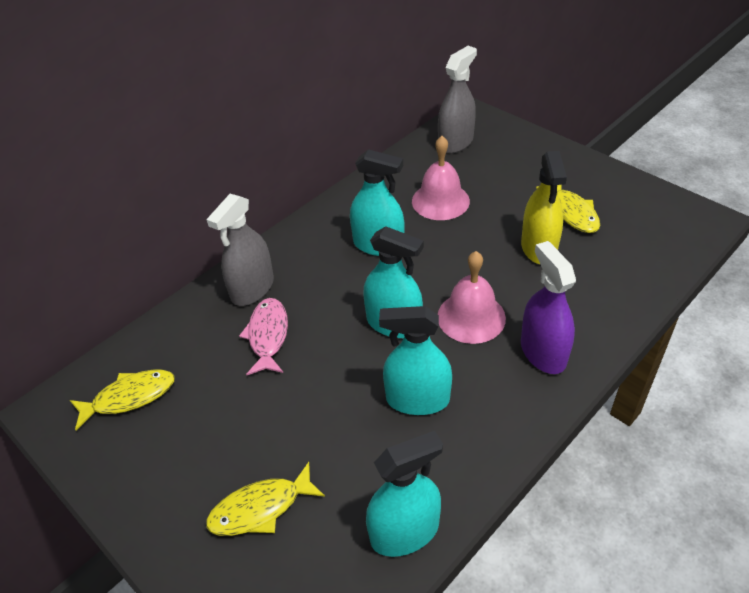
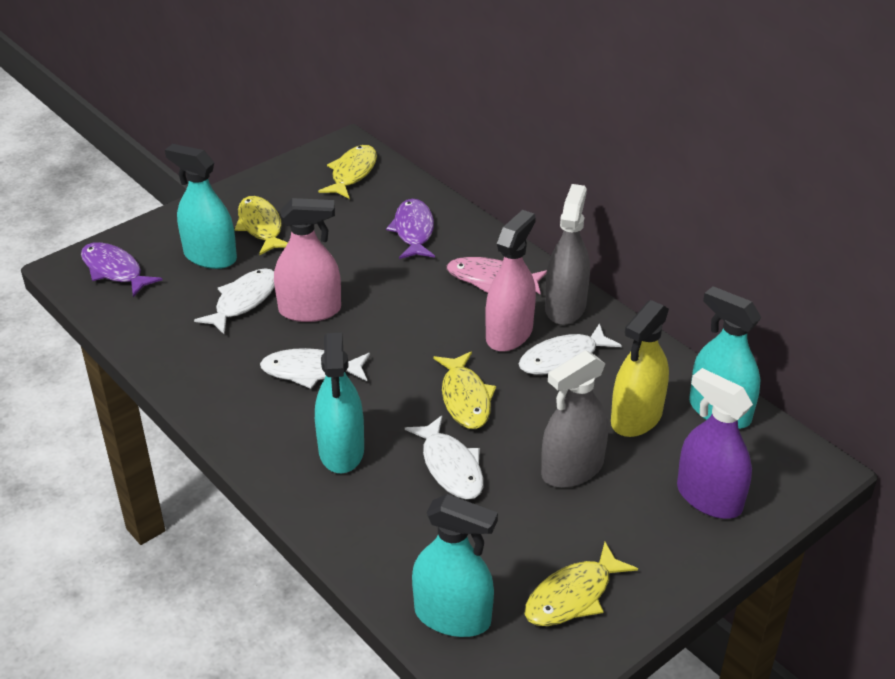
pink bell: 2 -> 0
pink spray bottle: 0 -> 2
purple fish: 0 -> 2
white fish: 0 -> 4
yellow fish: 3 -> 4

